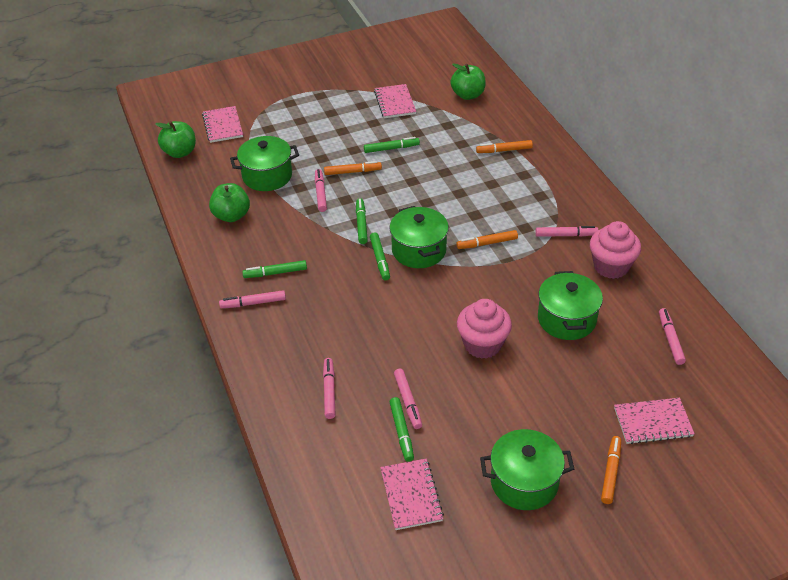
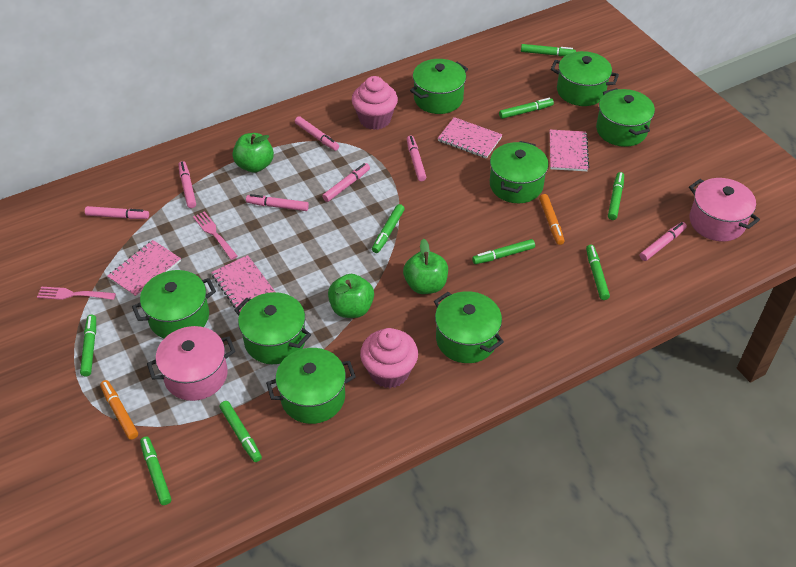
green marker: 5 -> 9
green pot: 4 -> 8
orange marker: 4 -> 2
pink fork: 0 -> 2
pink marker: 6 -> 7
pink pot: 0 -> 2

